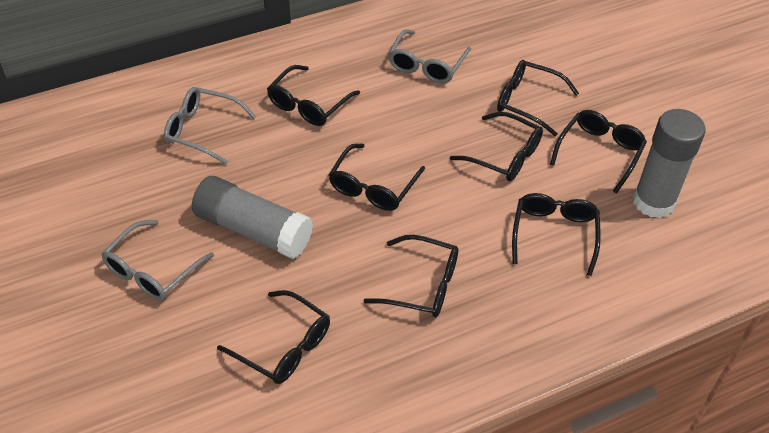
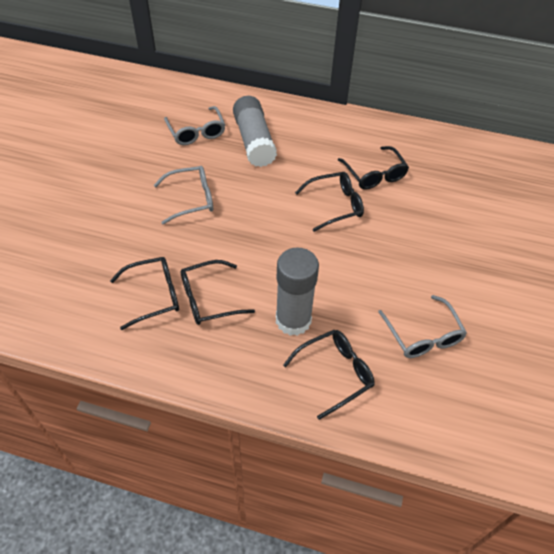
black glasses: 8 -> 5

